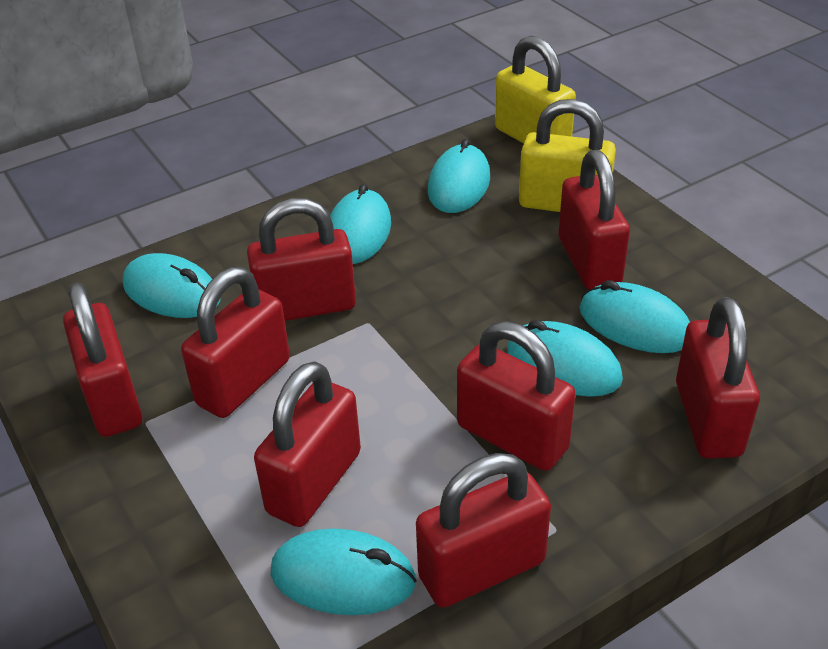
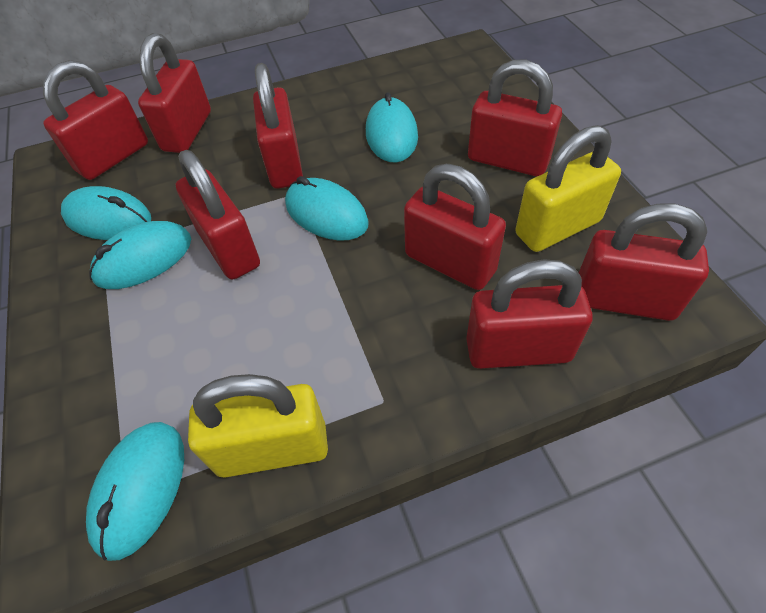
turquoise mouse: 6 -> 5

